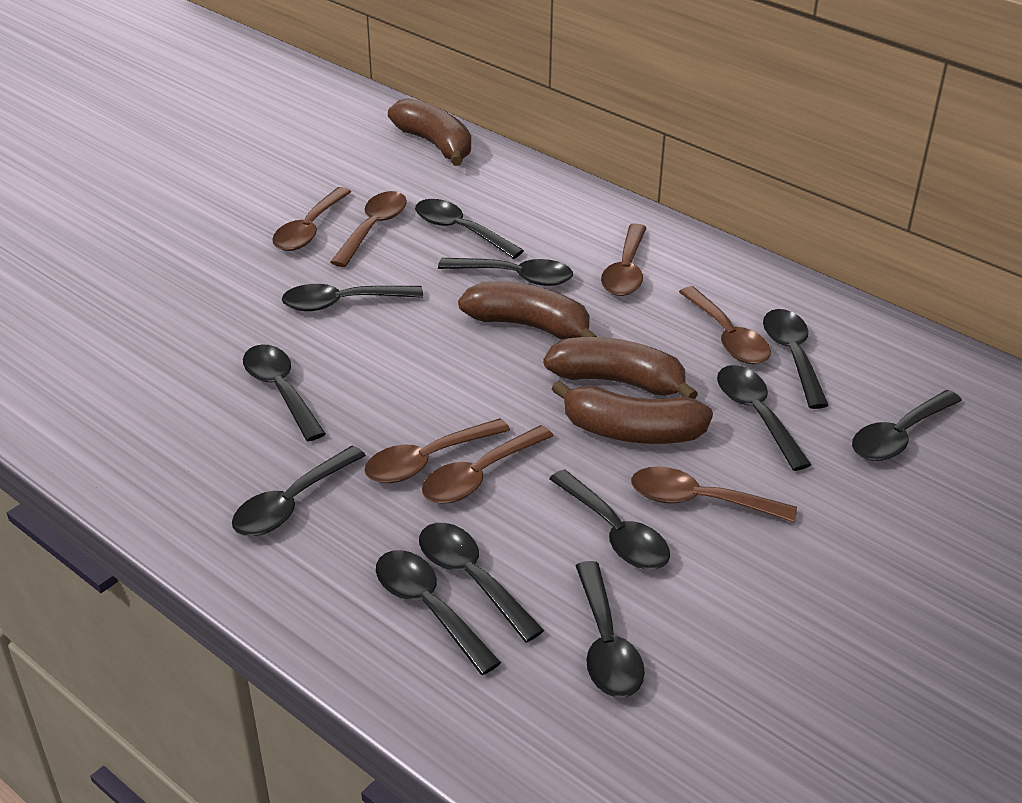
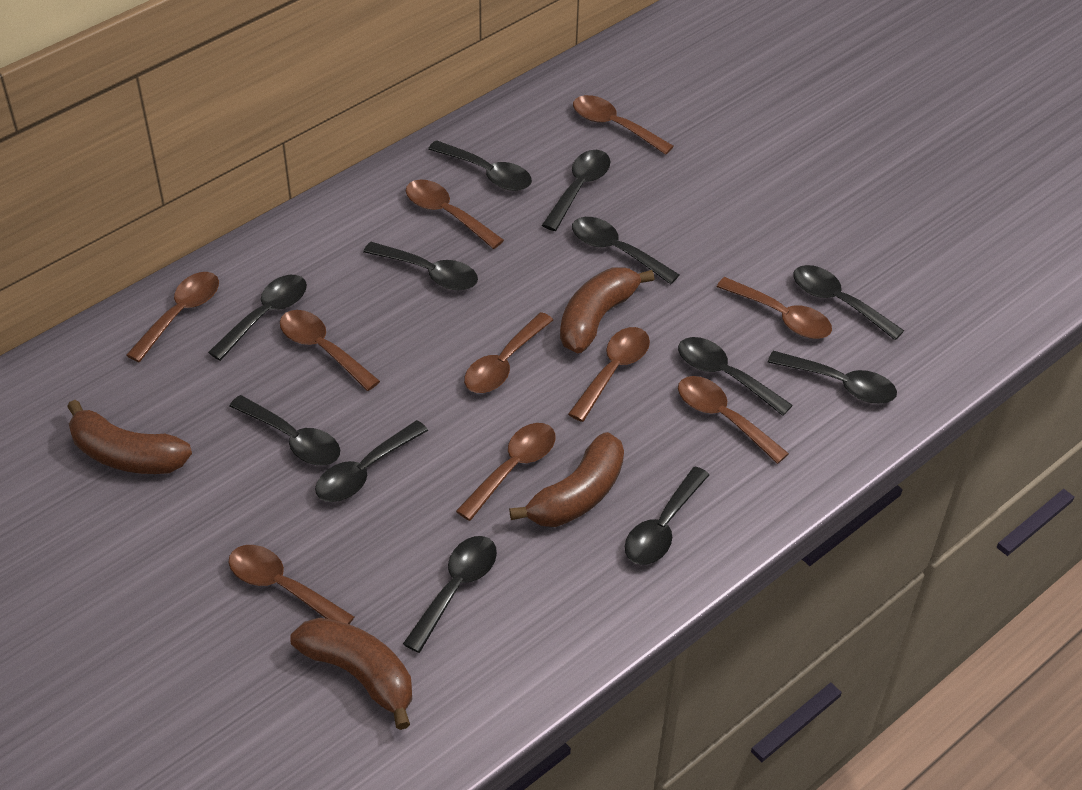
brown spoon: 7 -> 10

